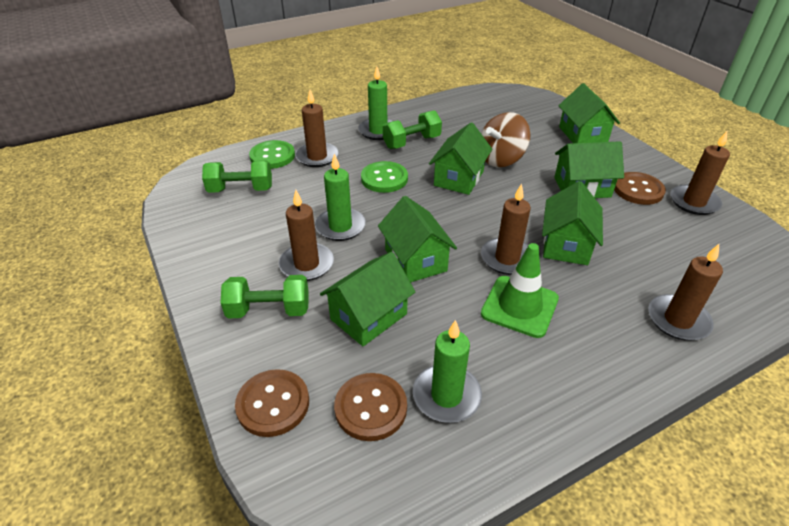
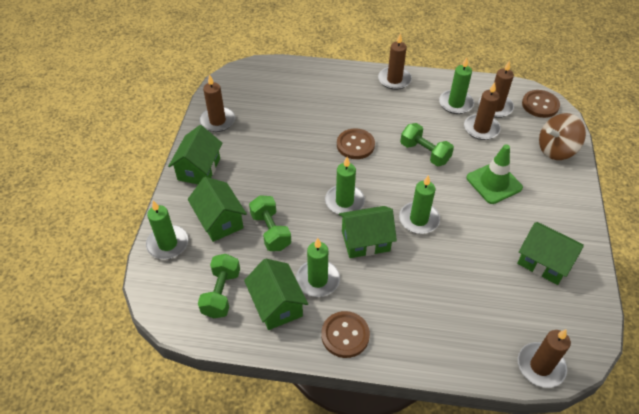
green button: 2 -> 0
green candle: 3 -> 5
green house: 6 -> 5

